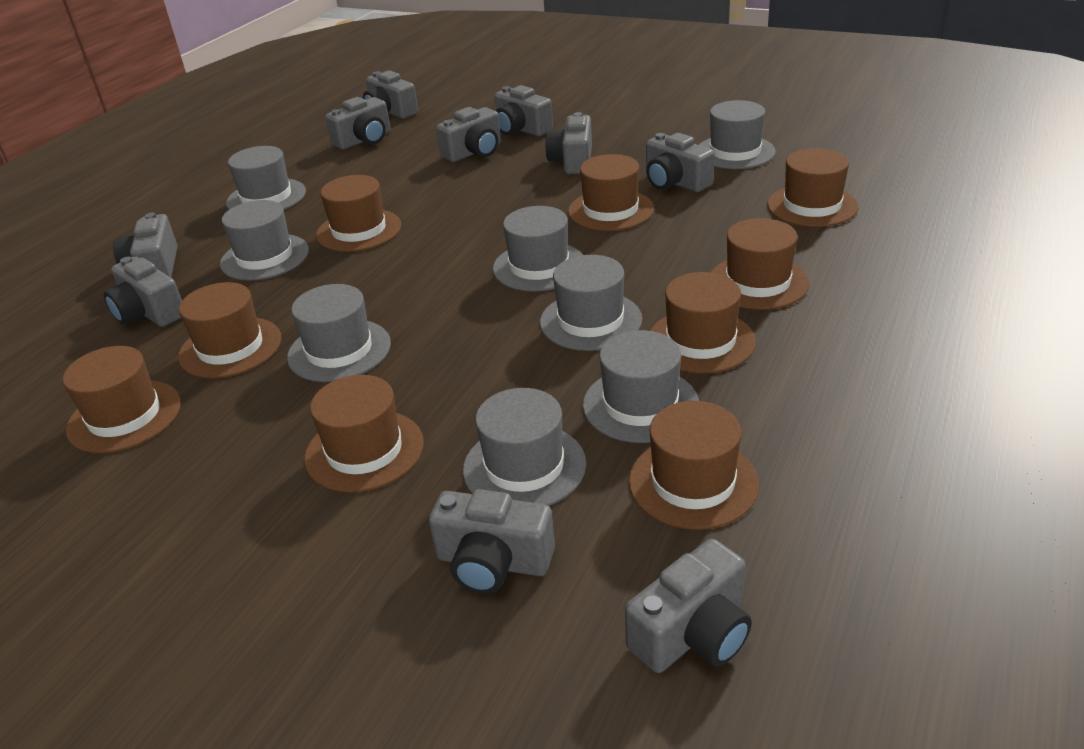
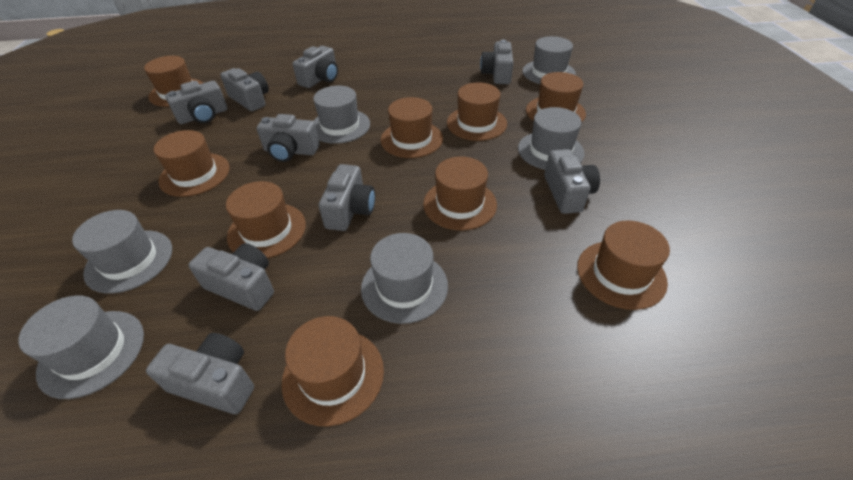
grey camera: 10 -> 9
grey hat: 8 -> 6

